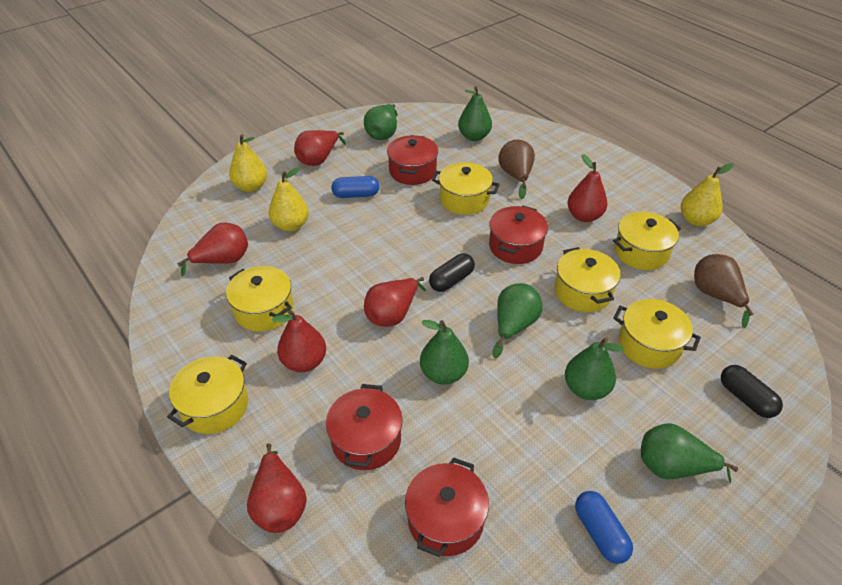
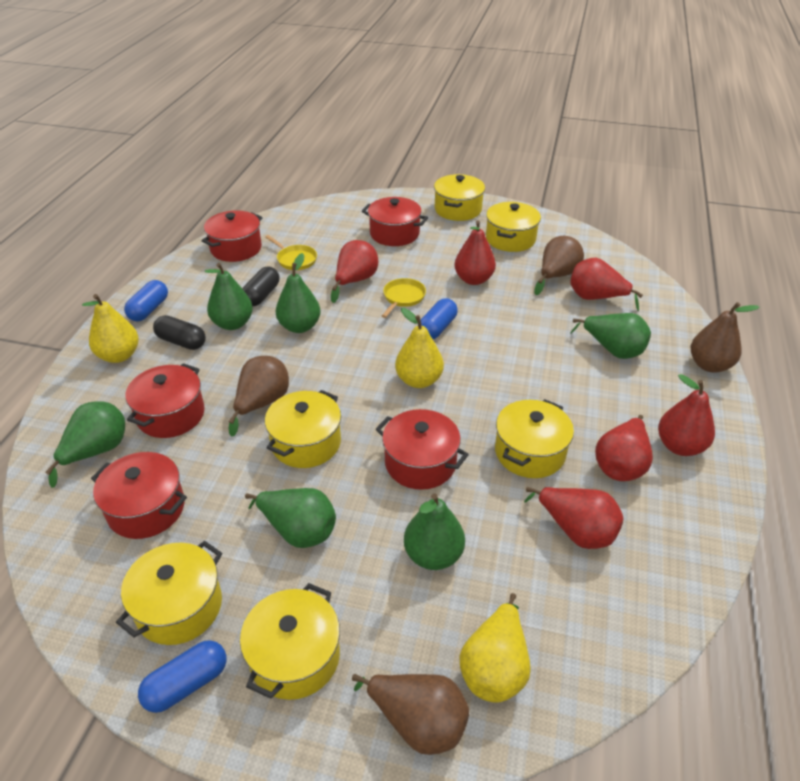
blue capsule: 2 -> 3
brown pear: 2 -> 4
red pot: 4 -> 5
yellow pan: 0 -> 2

